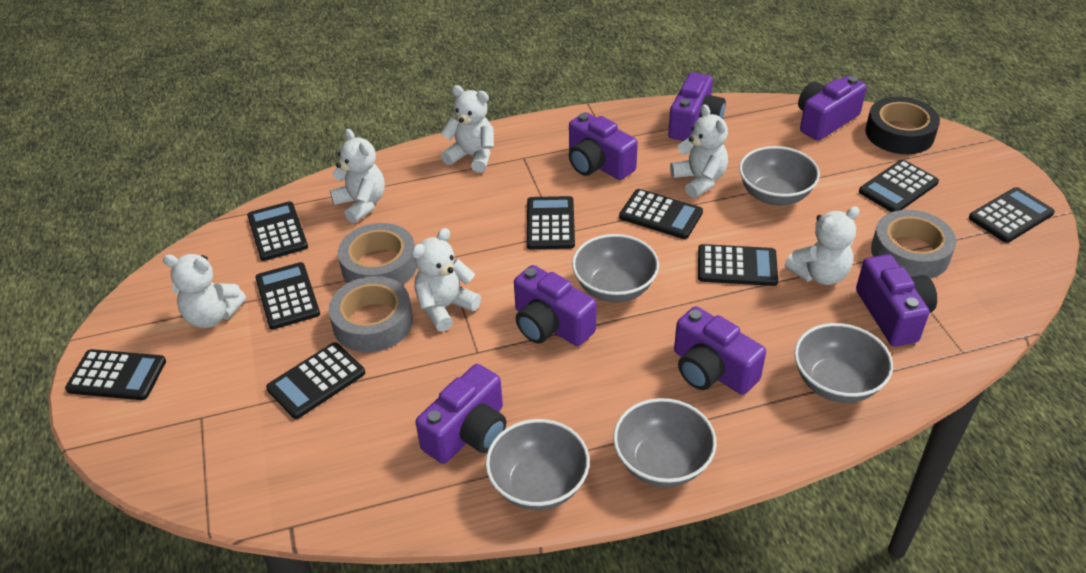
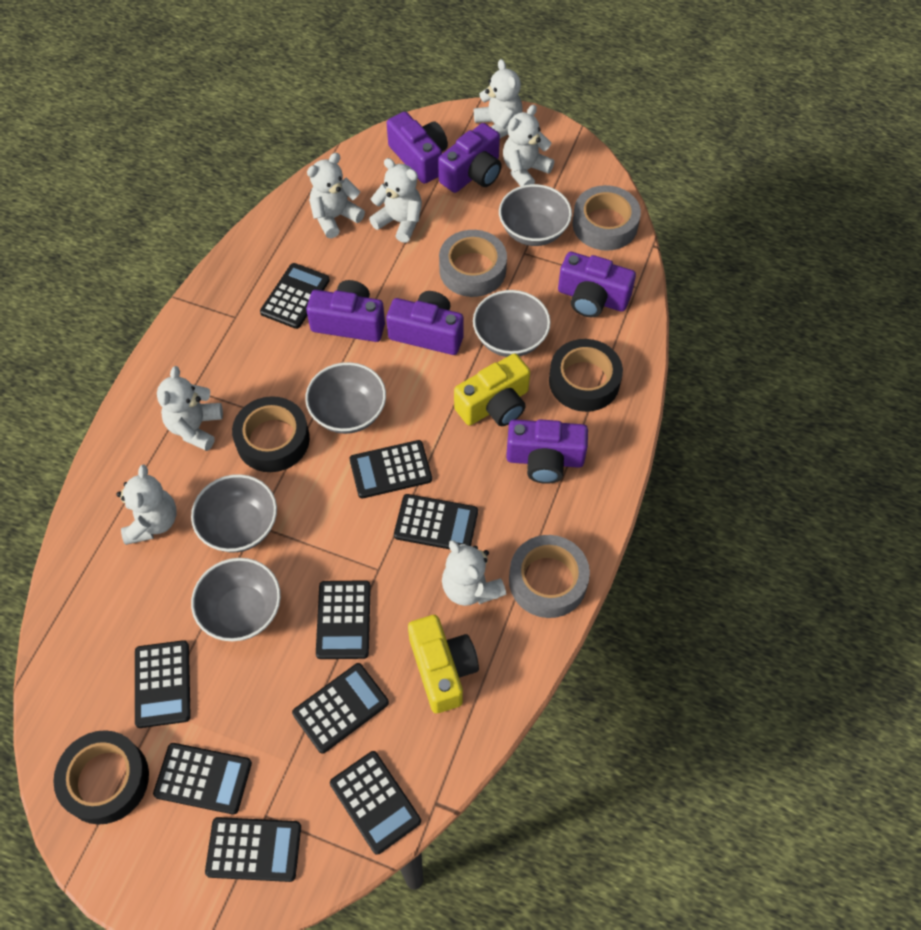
black tape: 1 -> 3
purple camera: 7 -> 6
white teddy bear: 6 -> 7
yellow camera: 0 -> 2

